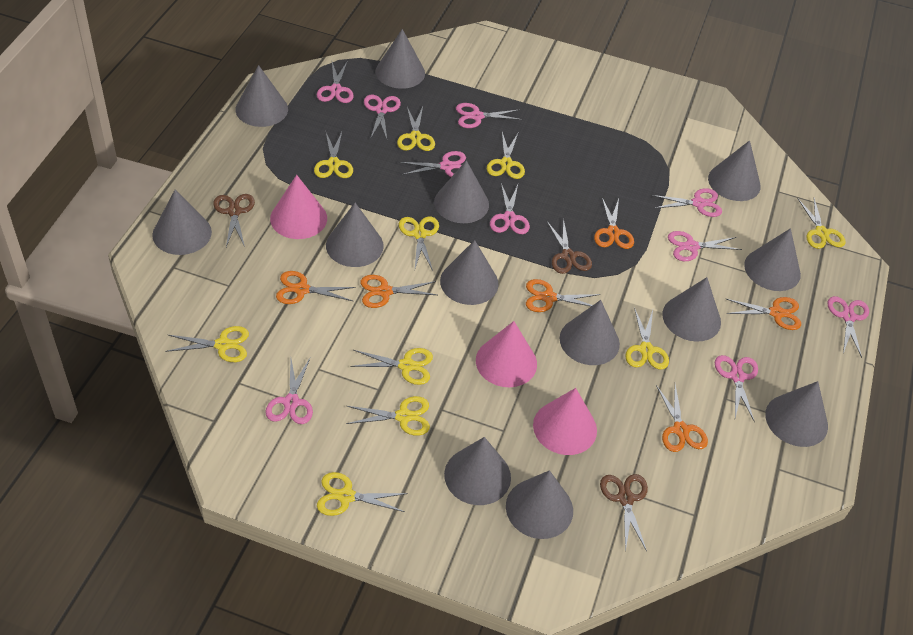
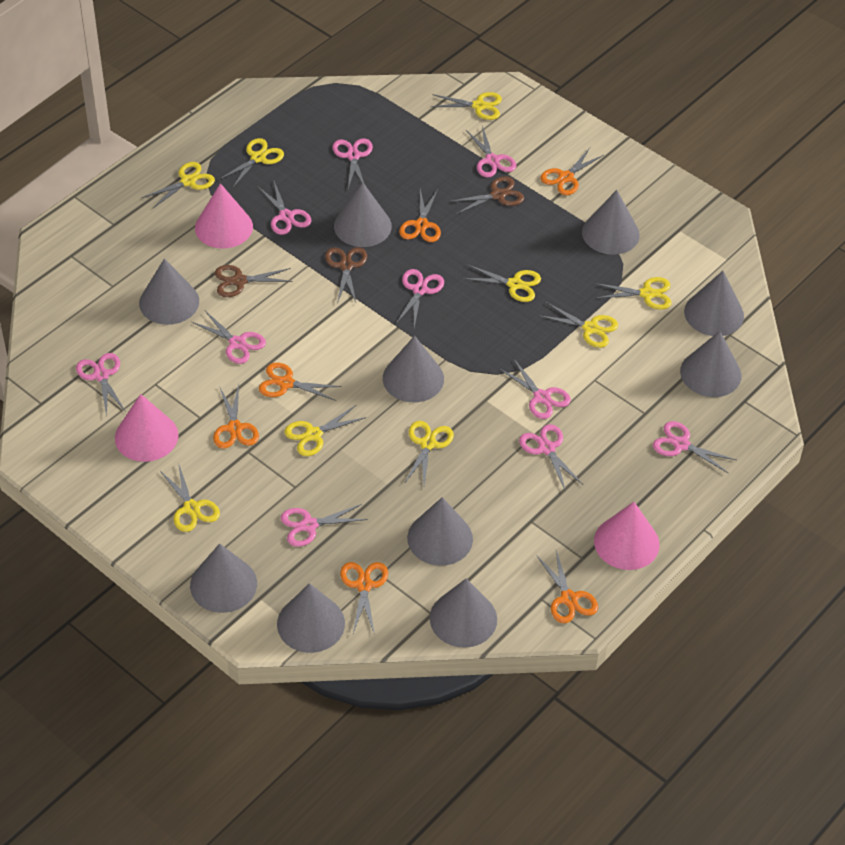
grey cone: 13 -> 10
yellow scissors: 10 -> 9

